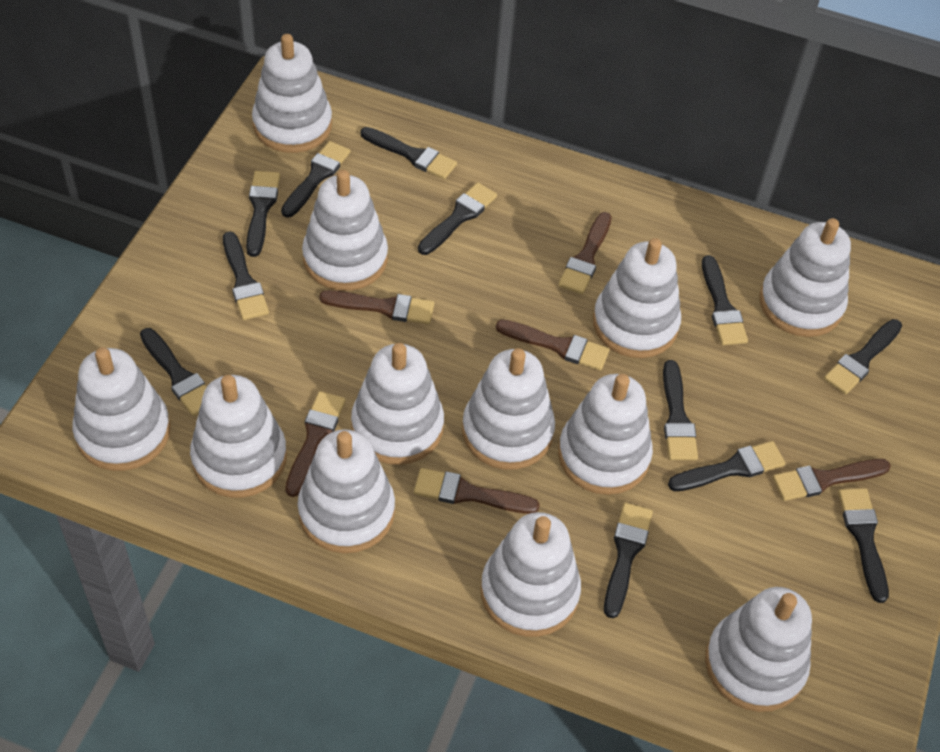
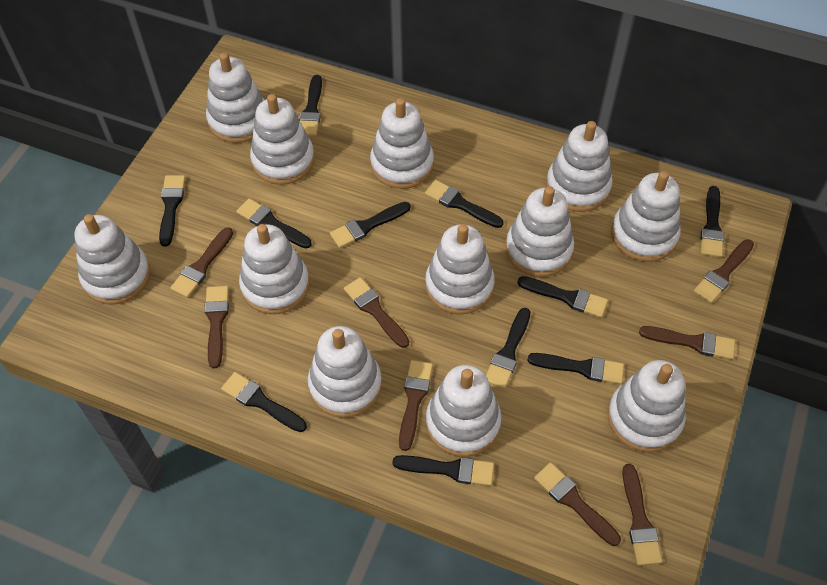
black brush: 12 -> 11
brown brush: 6 -> 8

